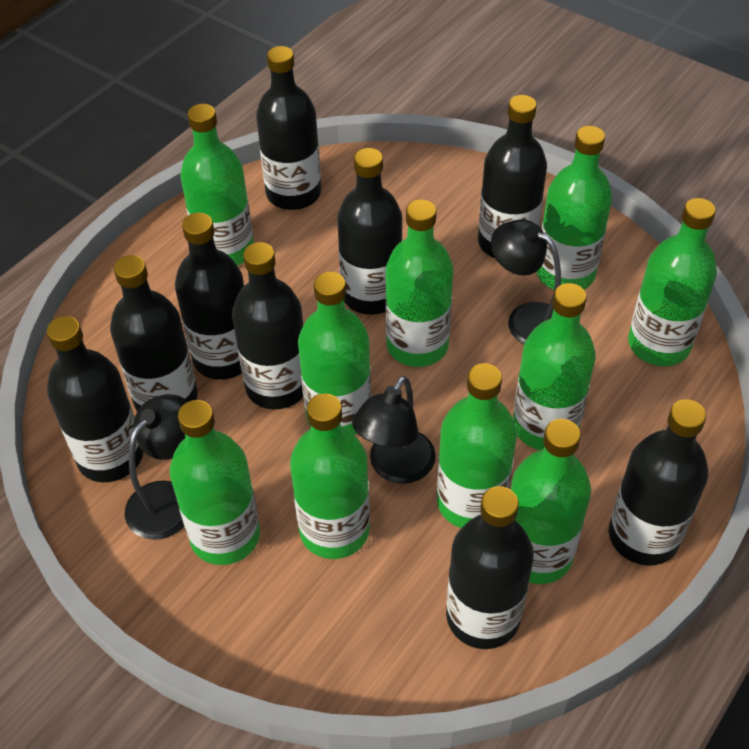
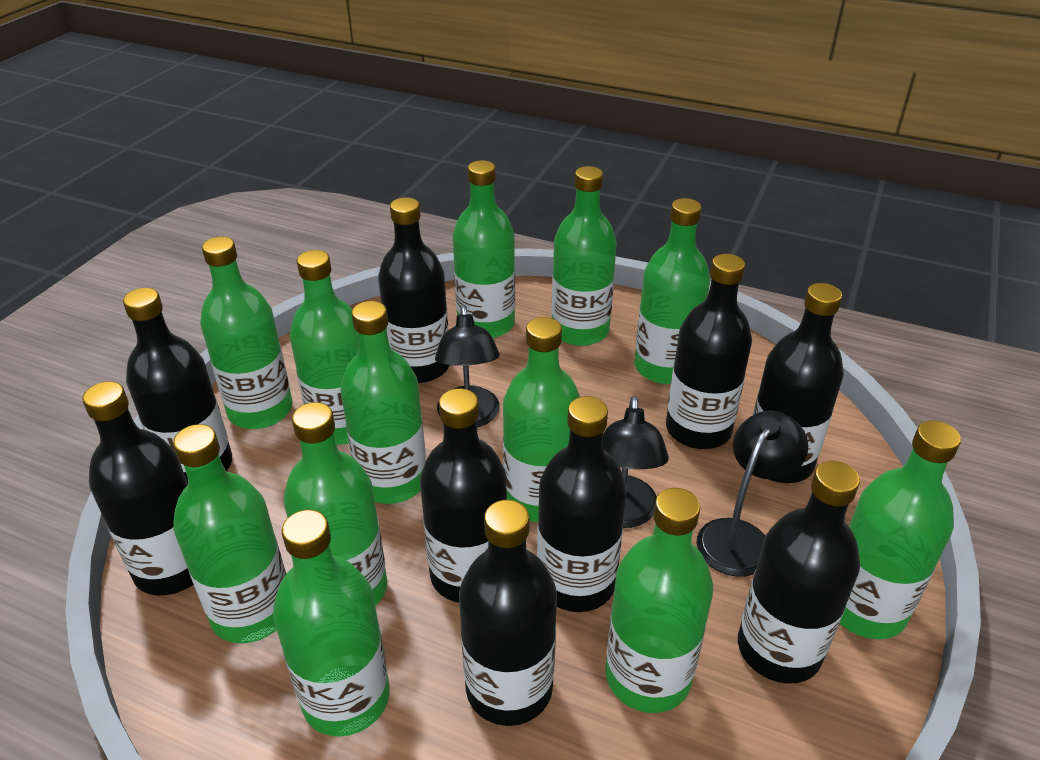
green bottle: 10 -> 12

